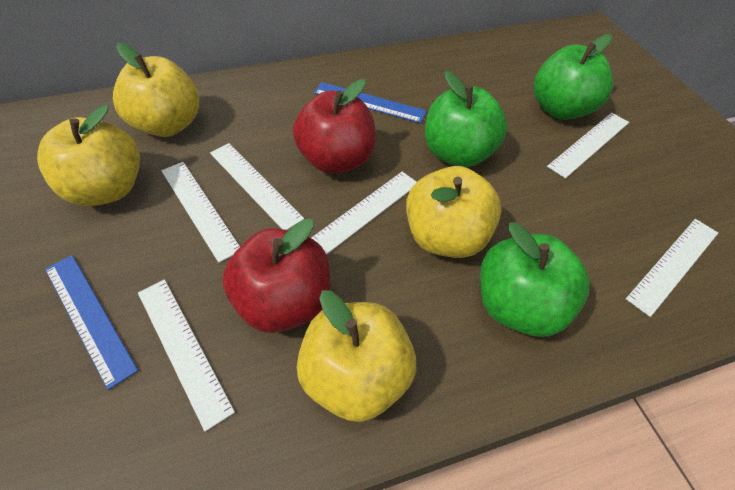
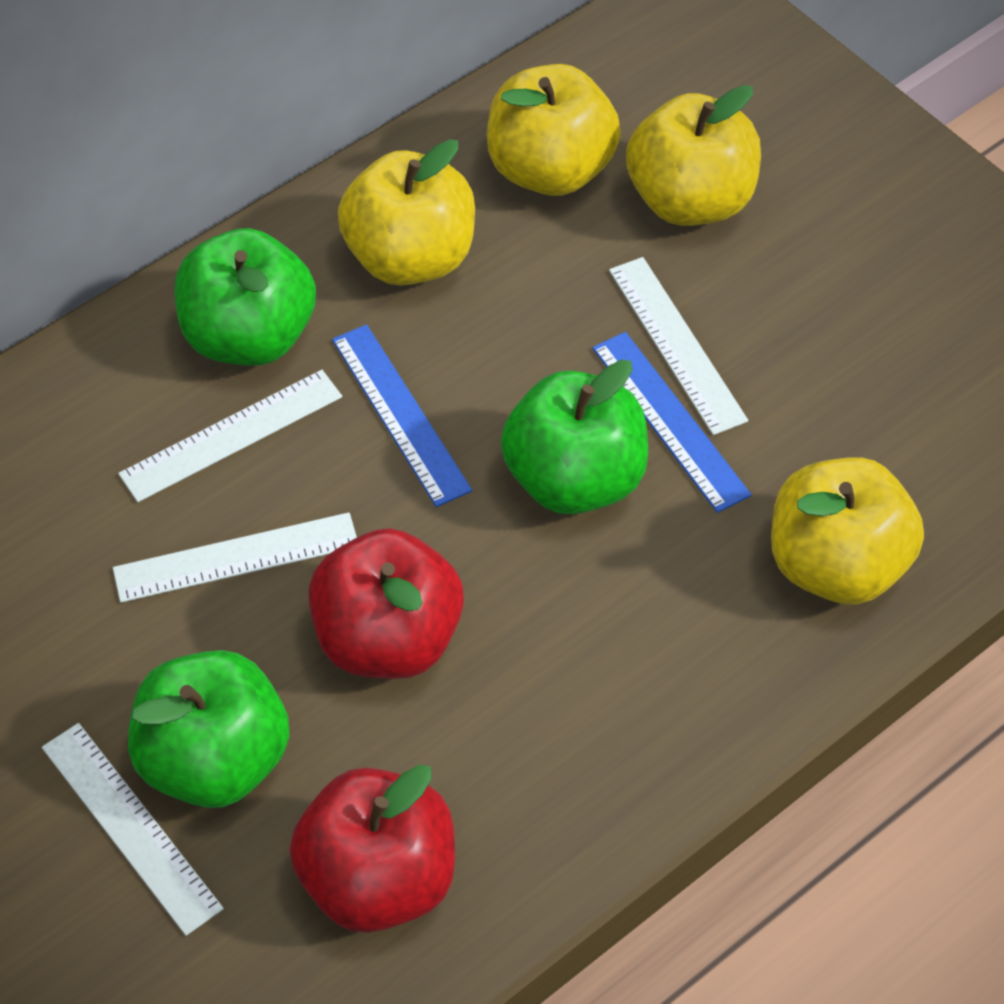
white ruler: 6 -> 4

